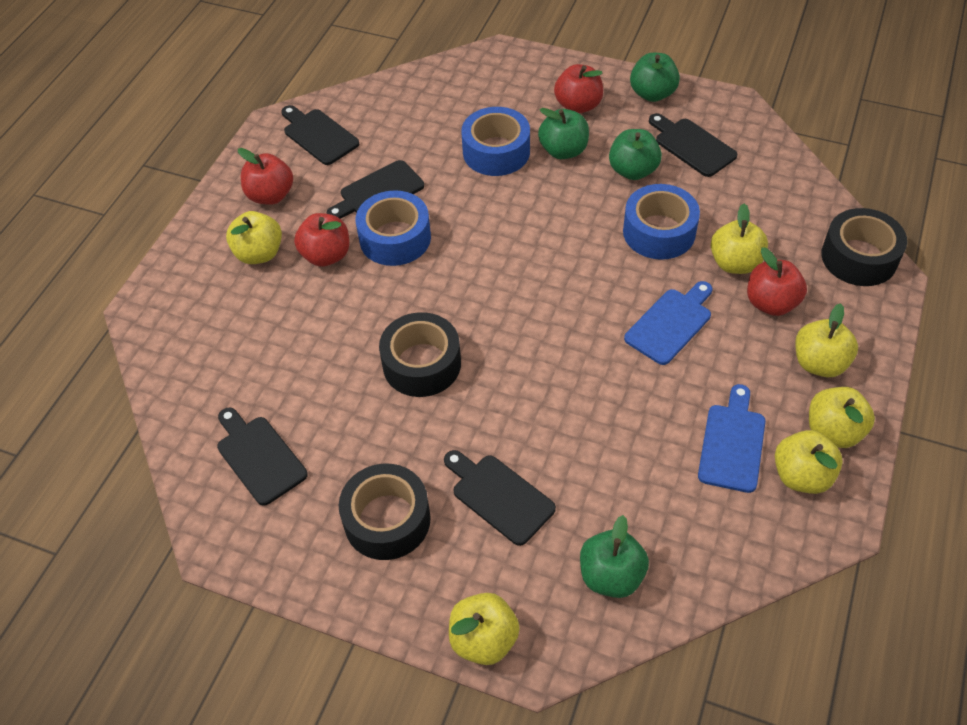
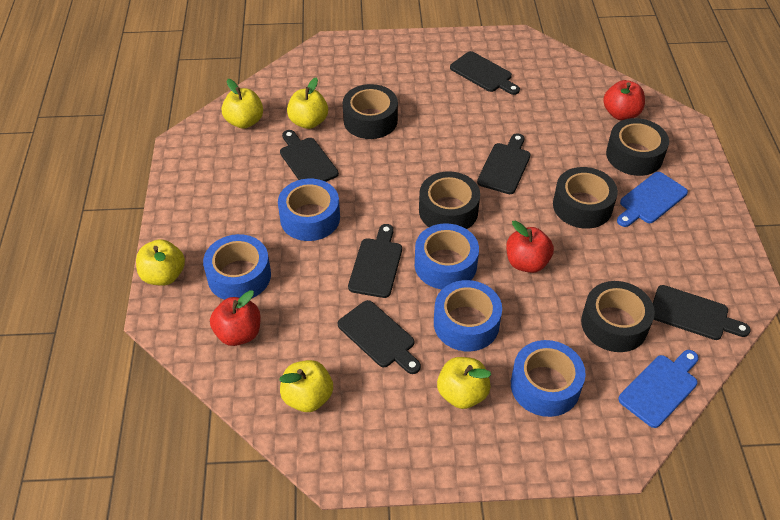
black cutting board: 5 -> 6
black tape: 3 -> 5
blue tape: 3 -> 5
green apple: 4 -> 0
red apple: 4 -> 3
yellow apple: 6 -> 5

